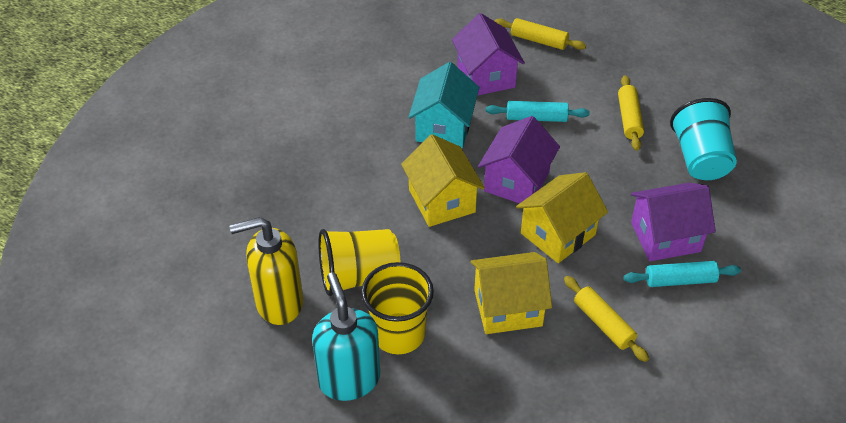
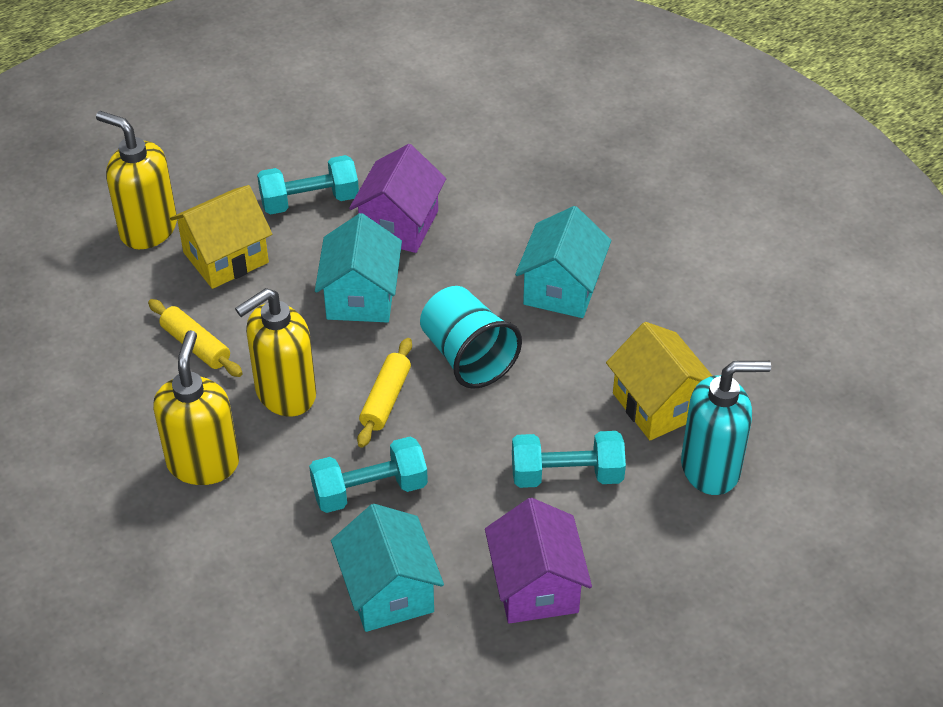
purple house: 3 -> 2
turquoise dumbbell: 0 -> 3
turquoise house: 1 -> 3
turquoise rolling pin: 2 -> 0
yellow cup: 2 -> 0
yellow house: 3 -> 2
yellow rolling pin: 3 -> 2
yellow soap dispenser: 1 -> 3

